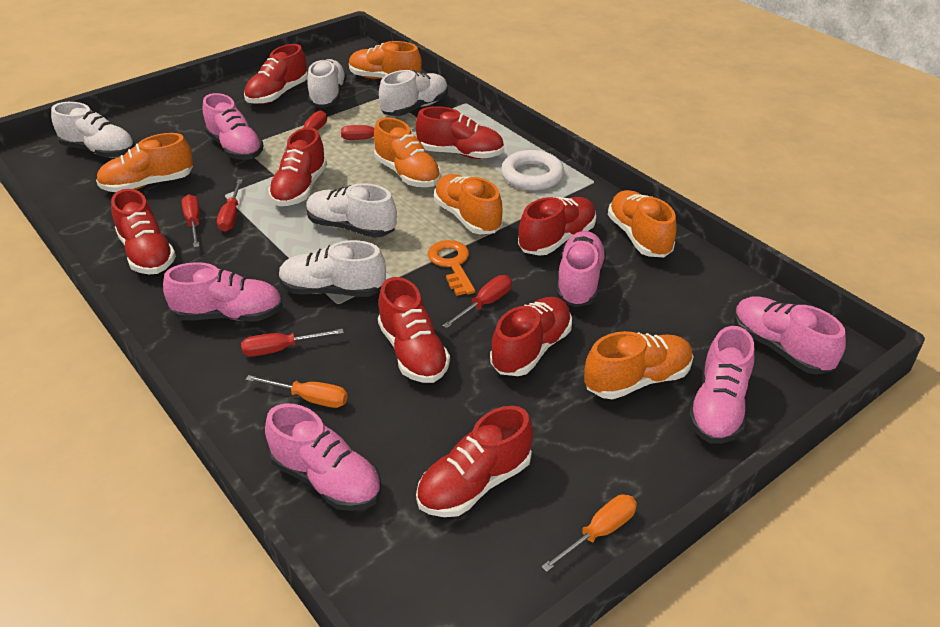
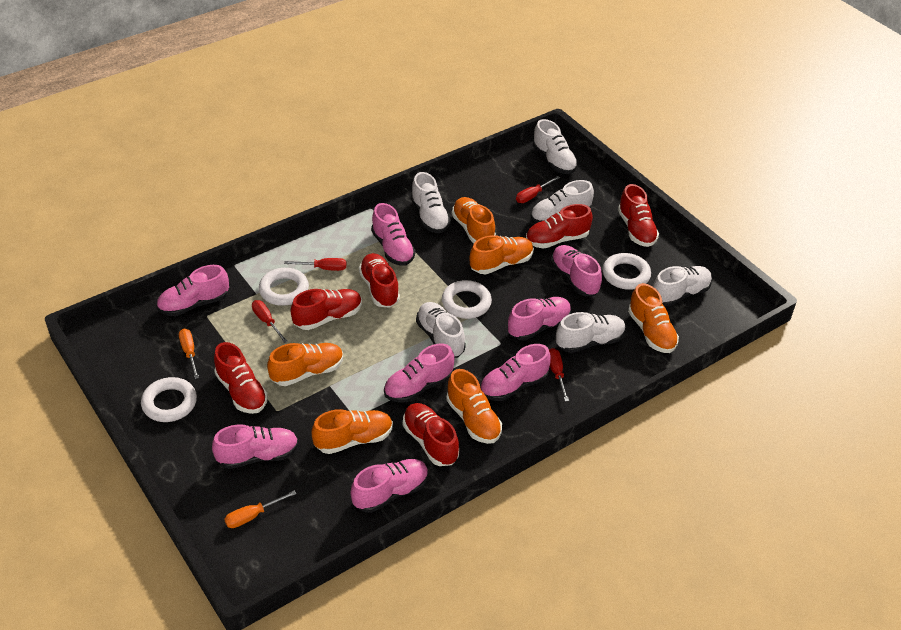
orange key: 1 -> 0
pink shoe: 6 -> 8
red screwdriver: 6 -> 4
red shoe: 8 -> 6
white ring: 1 -> 4
white shoe: 5 -> 6

